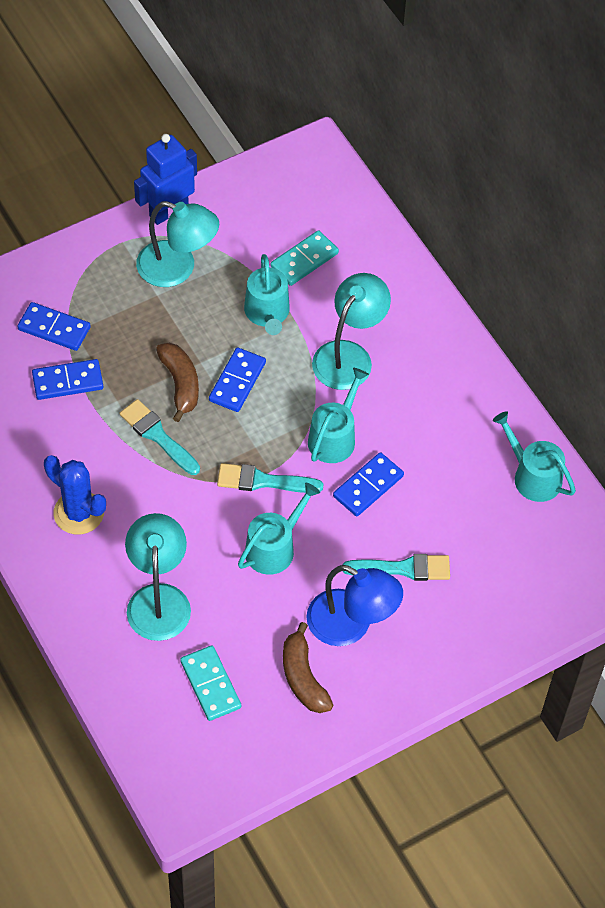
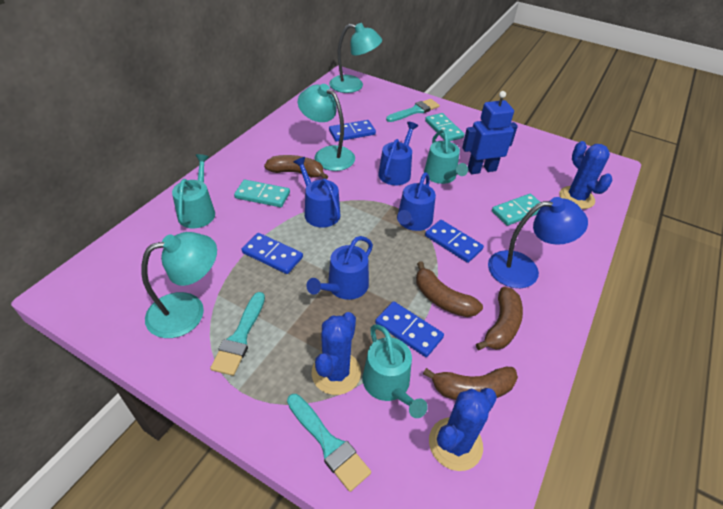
blue cactus: 1 -> 3
blue watering can: 0 -> 4
brown banana: 2 -> 4
turquoise domino: 2 -> 3
turquoise watering can: 4 -> 3

